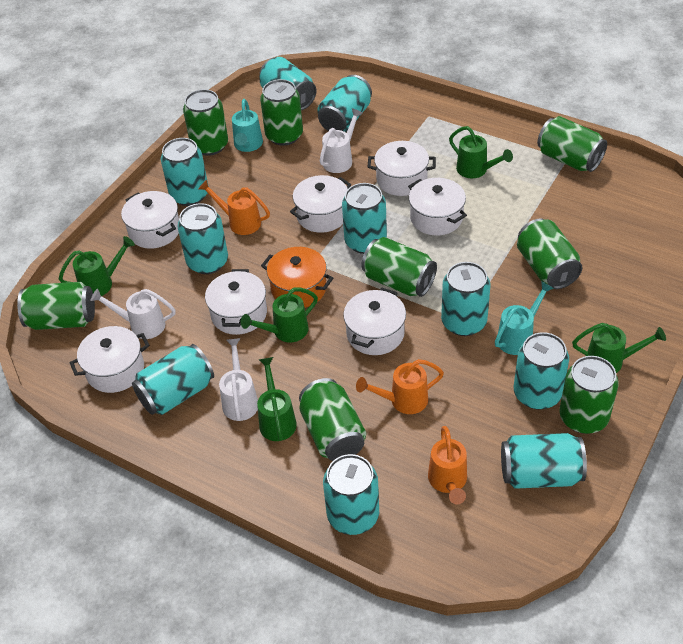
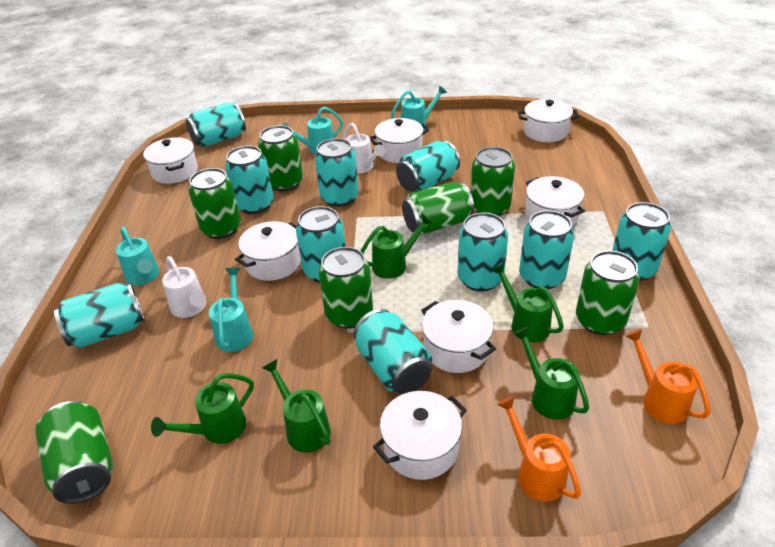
green can: 8 -> 7
orange pot: 1 -> 0
orange watering can: 3 -> 2
turquoise watering can: 2 -> 4
white watering can: 3 -> 2

